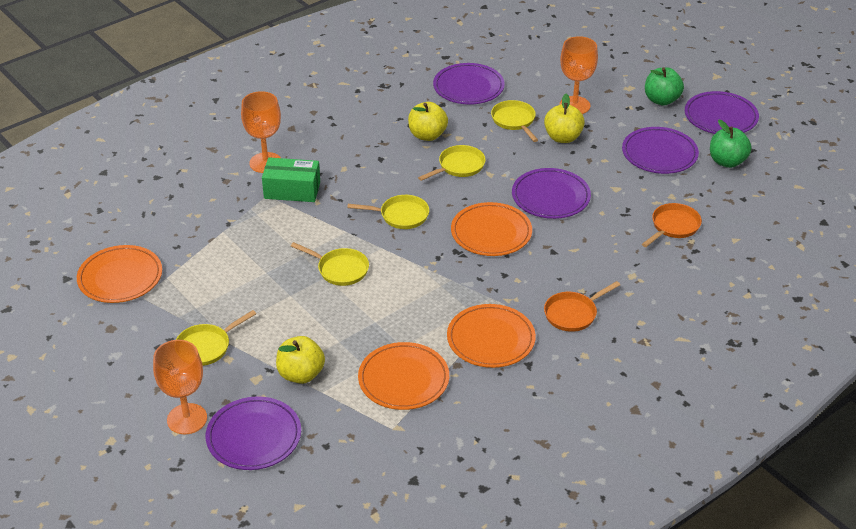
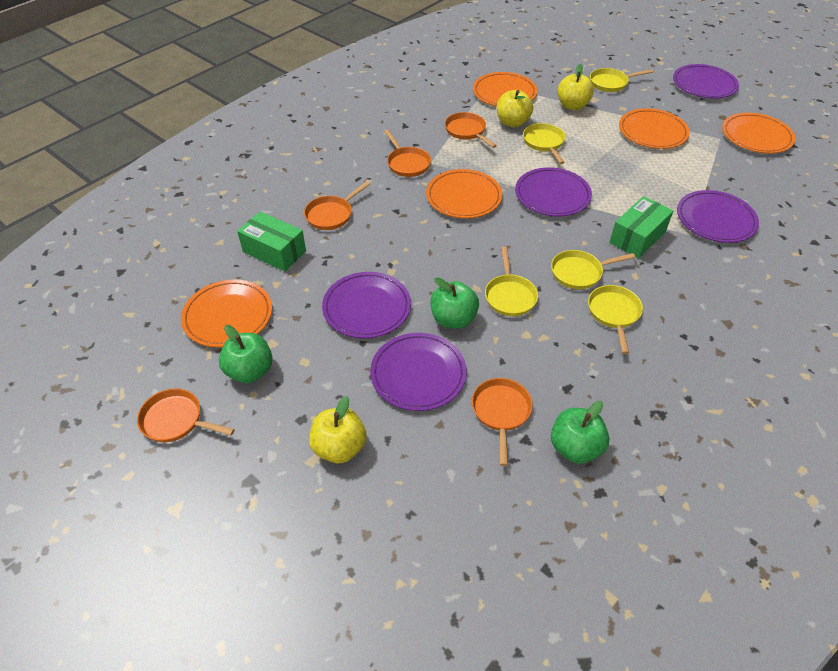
green apple: 2 -> 3
green box: 1 -> 2
orange goblet: 3 -> 0
orange pan: 2 -> 5
orange plate: 4 -> 5

